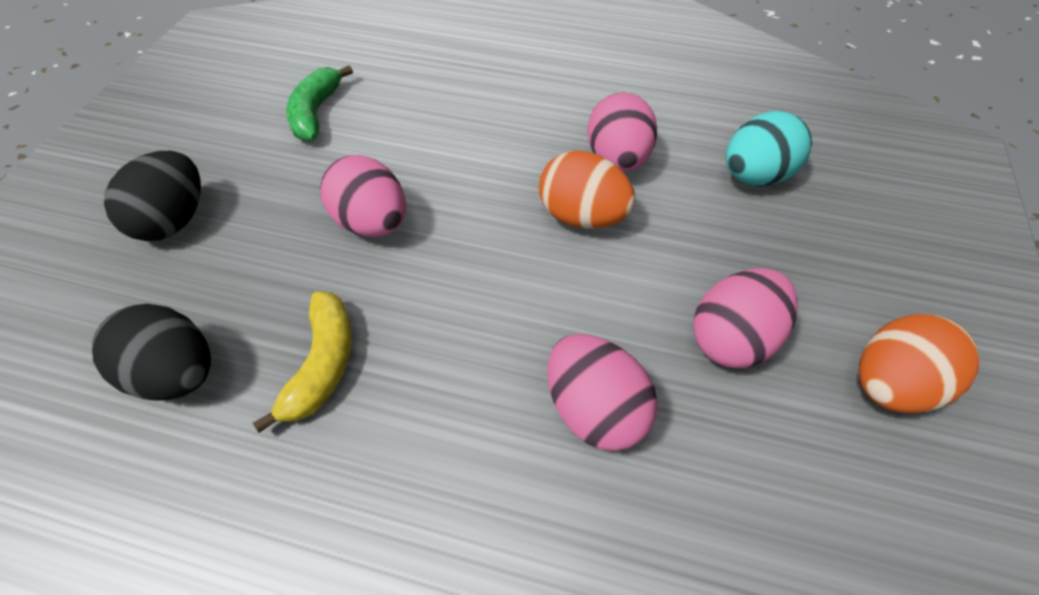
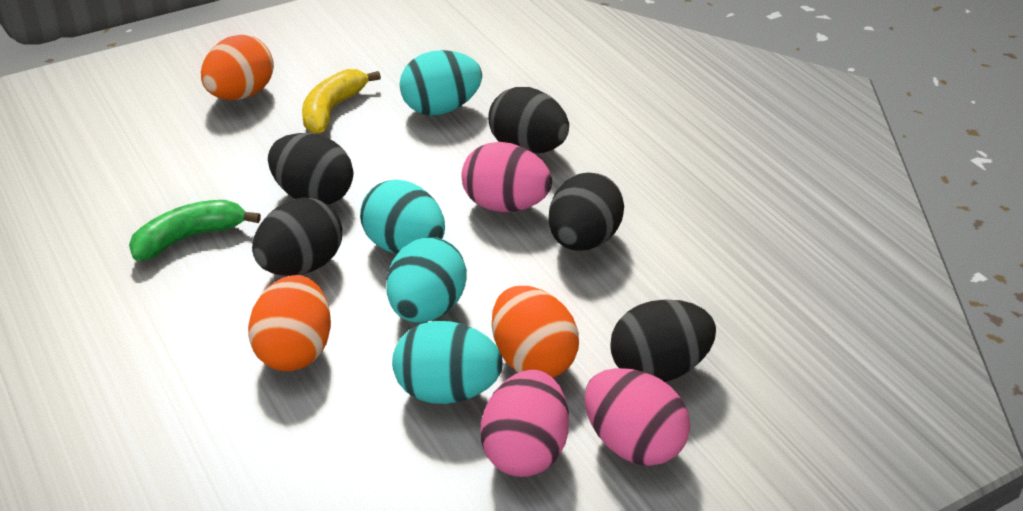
black egg: 2 -> 5
orange egg: 2 -> 3
pink egg: 4 -> 3
turquoise egg: 1 -> 4

